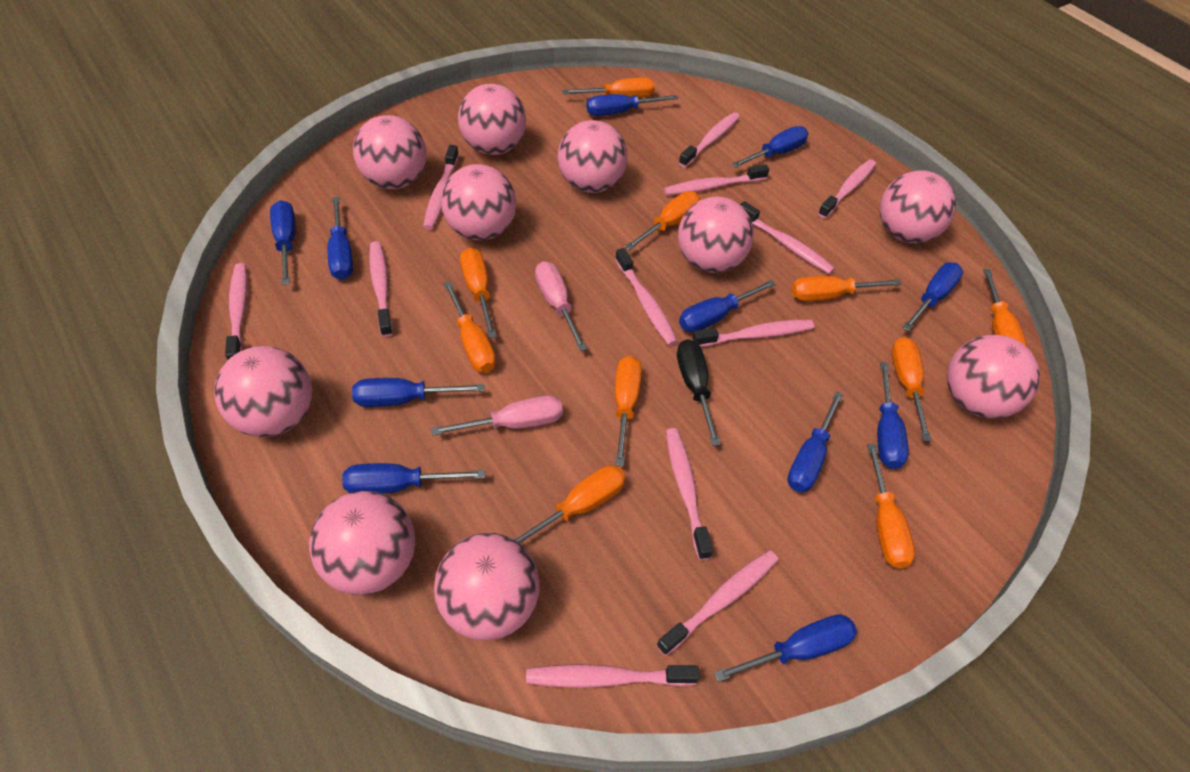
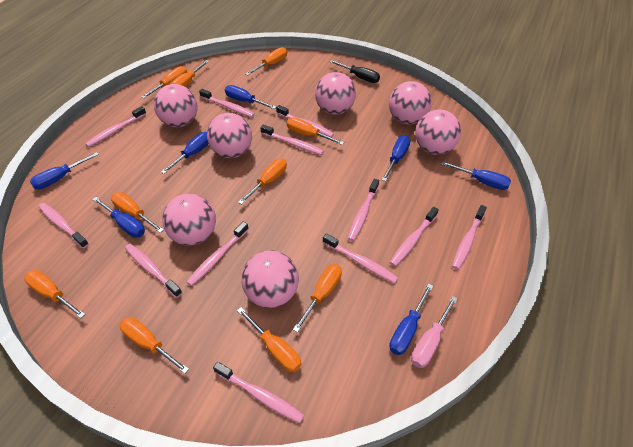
blue screwdriver: 11 -> 7
pink ball: 10 -> 7
pink screwdriver: 2 -> 1

